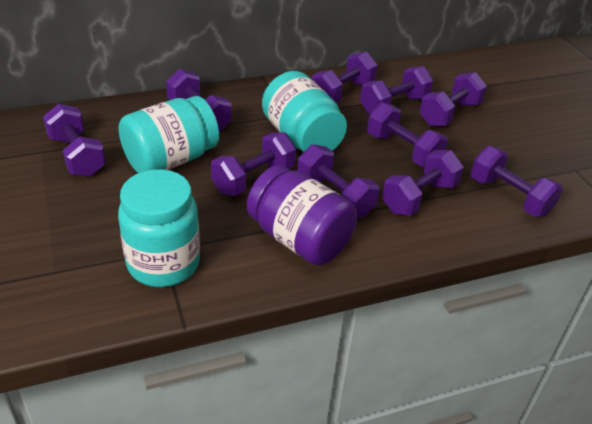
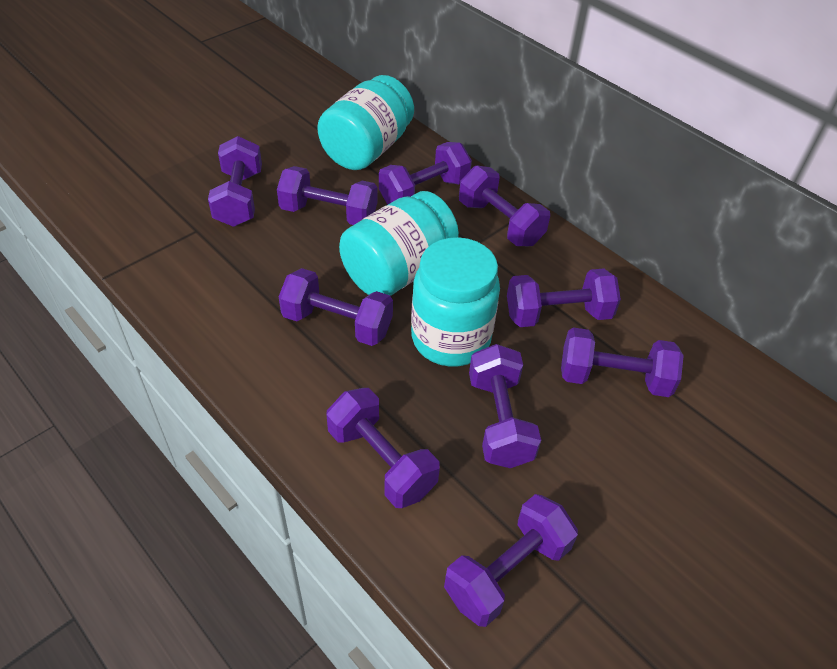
purple jar: 1 -> 0

